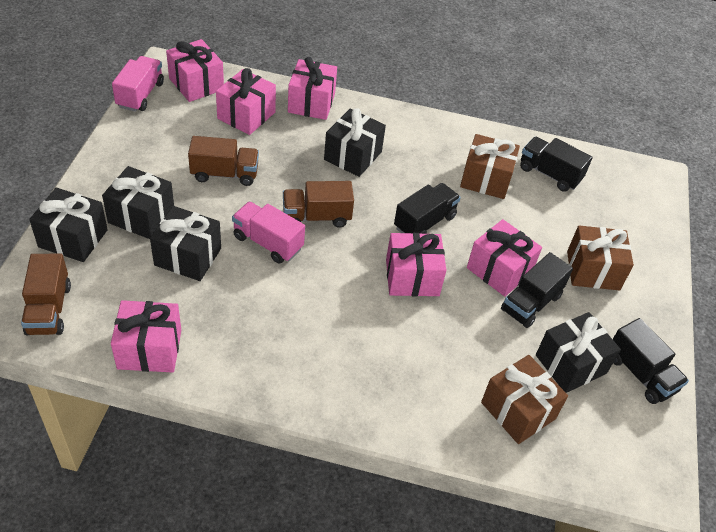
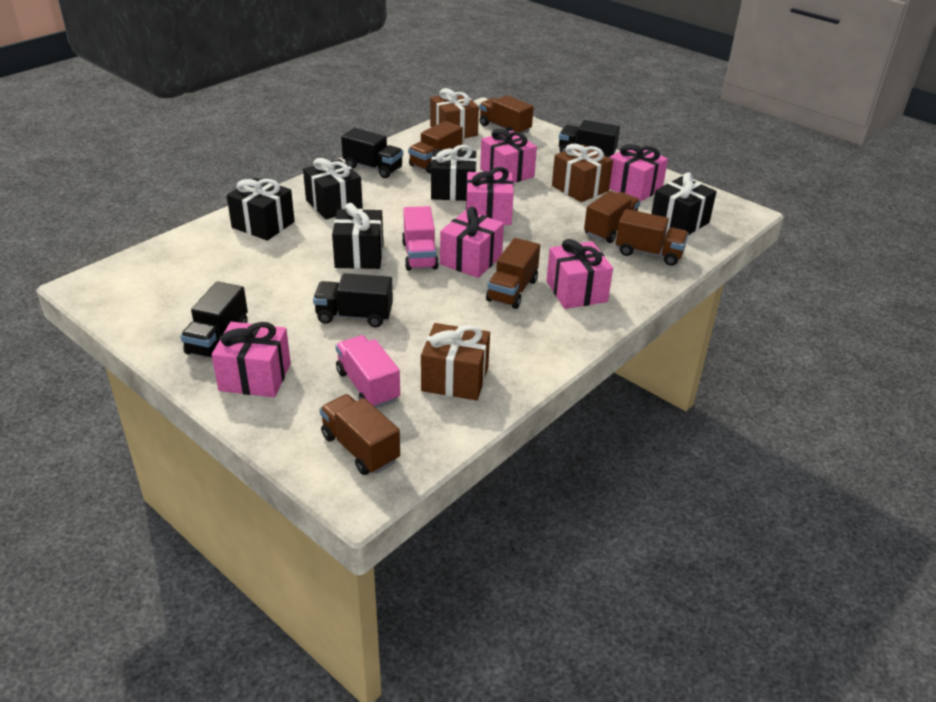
brown truck: 3 -> 6

